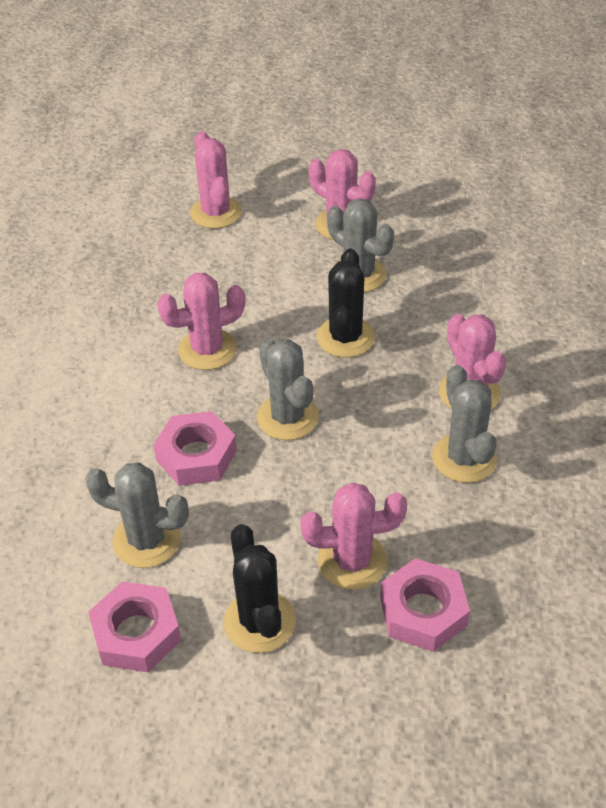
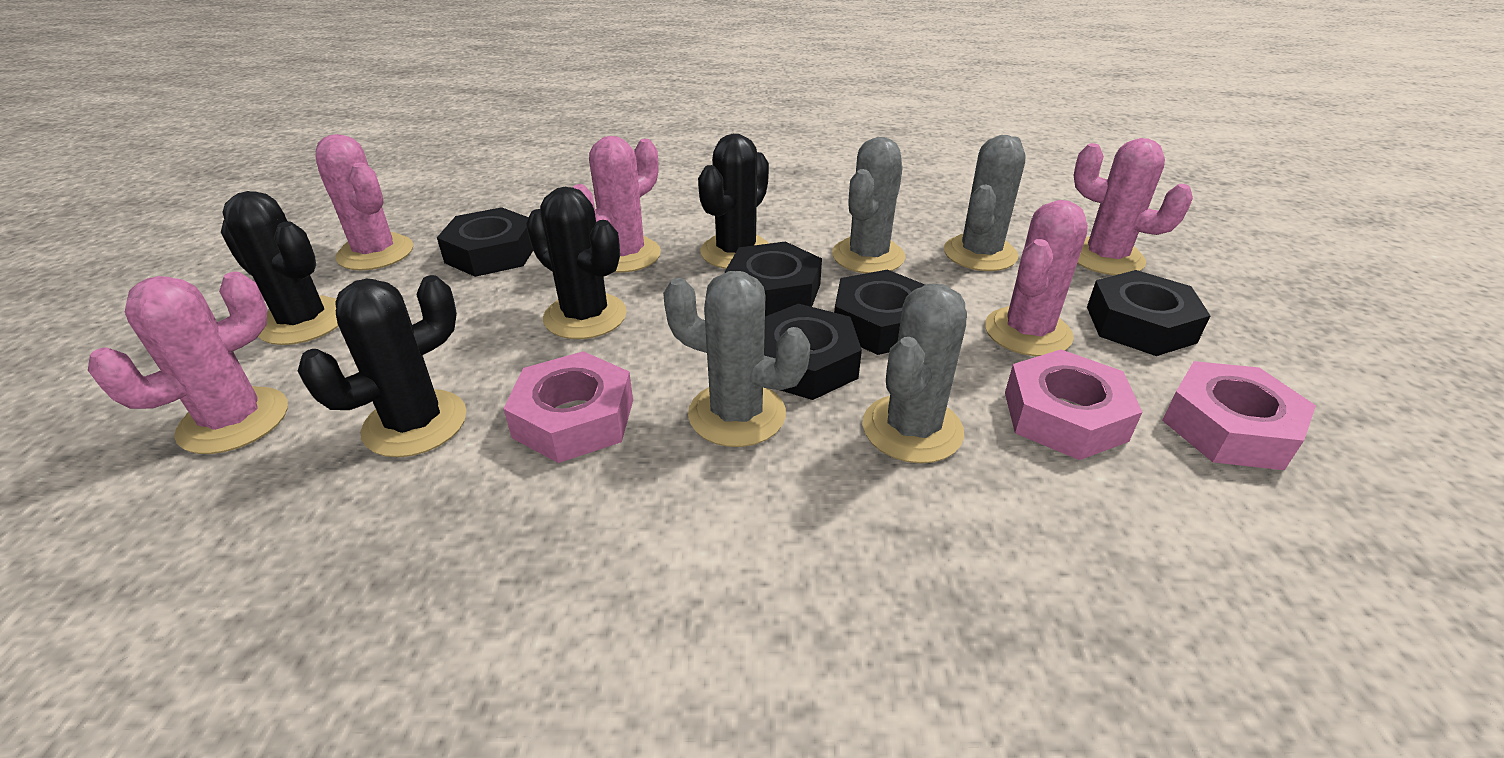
black cactus: 2 -> 4
black nut: 0 -> 5

